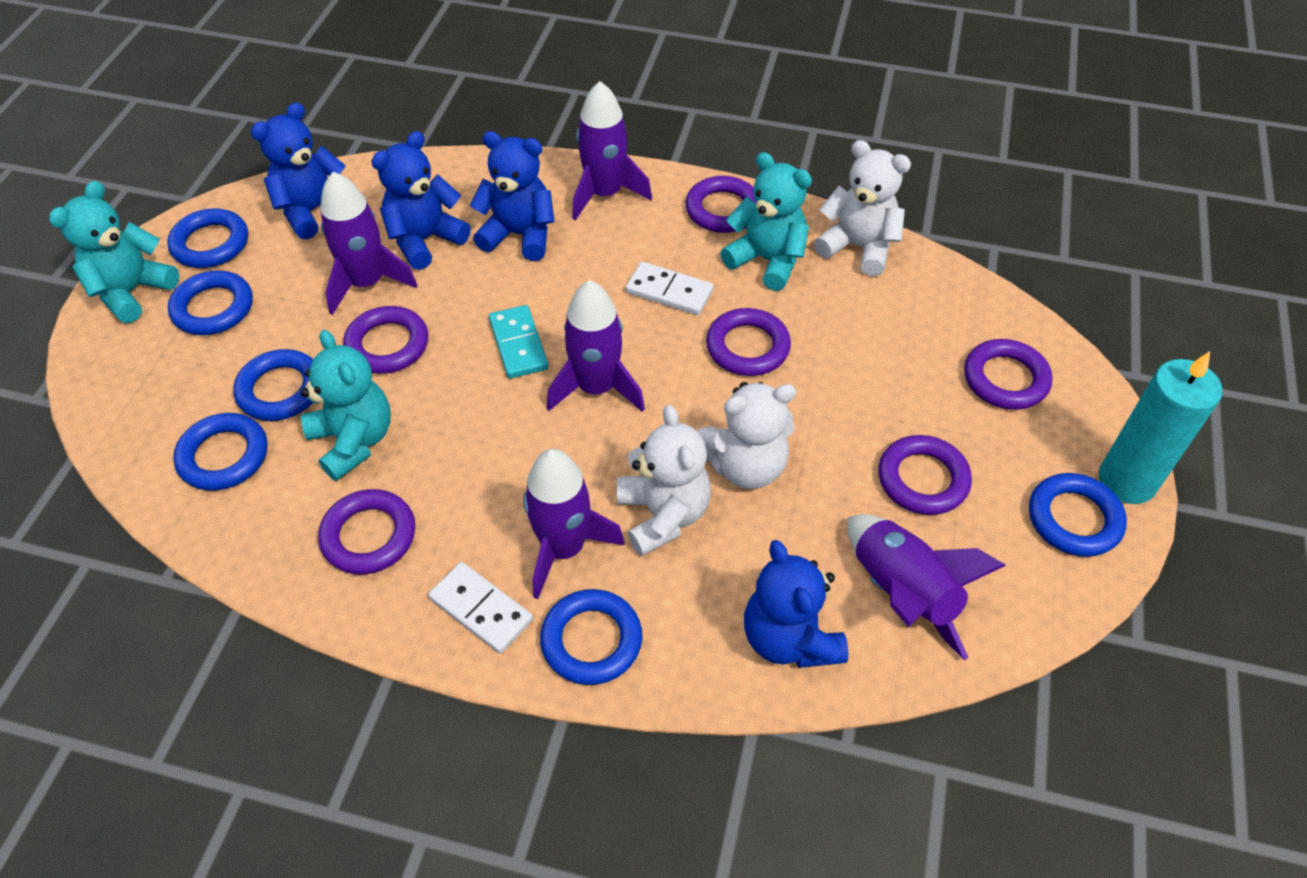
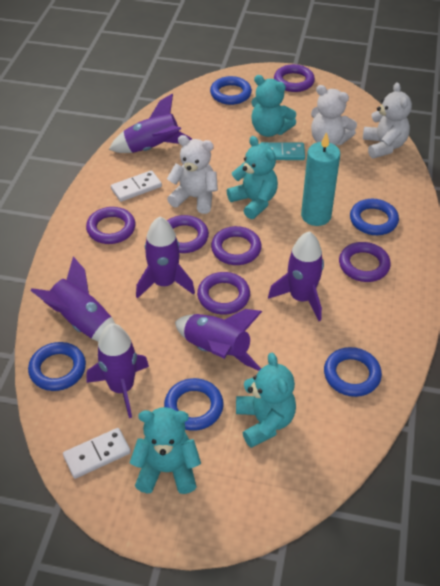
blue ring: 6 -> 5
blue teddy bear: 4 -> 0
purple rocket: 5 -> 6
turquoise teddy bear: 3 -> 4

